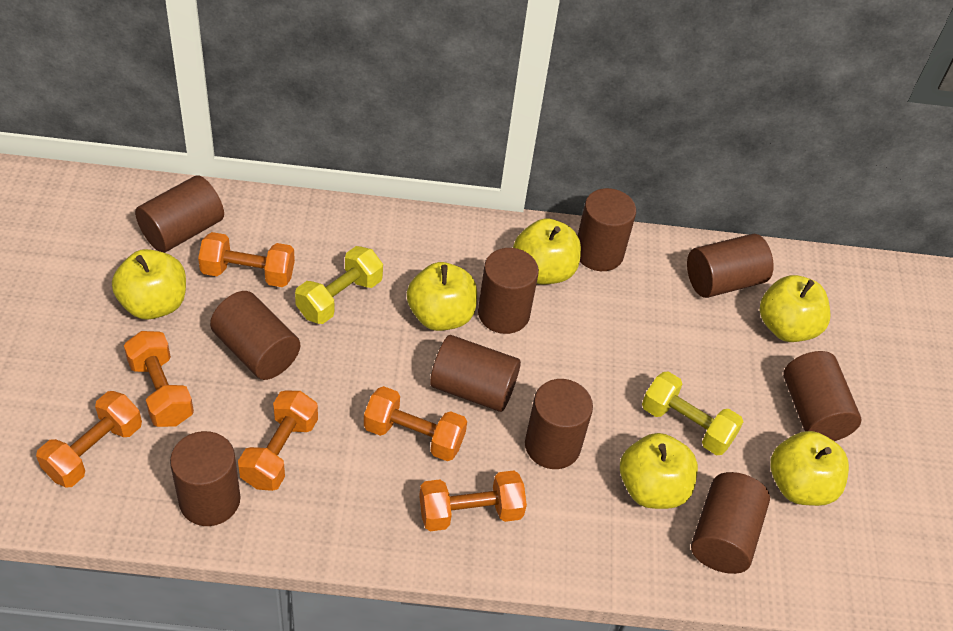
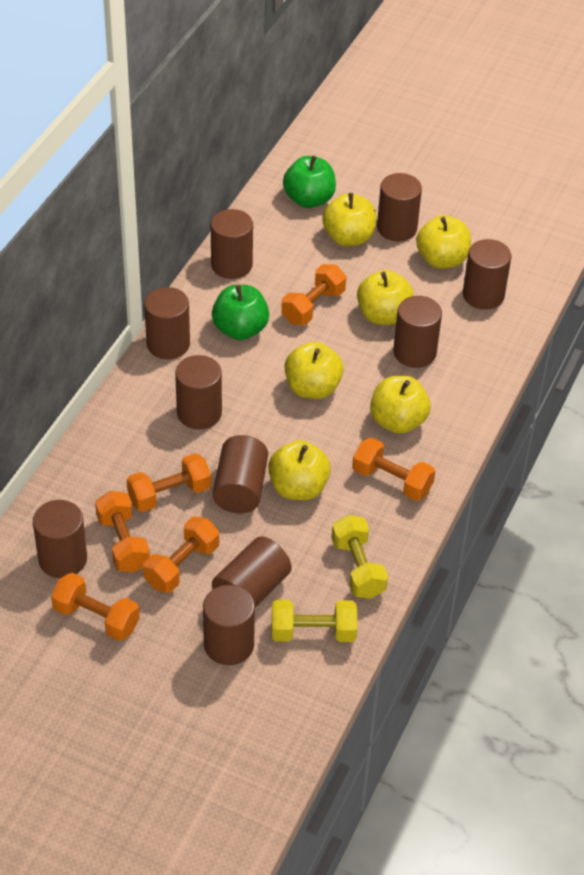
green apple: 0 -> 2

